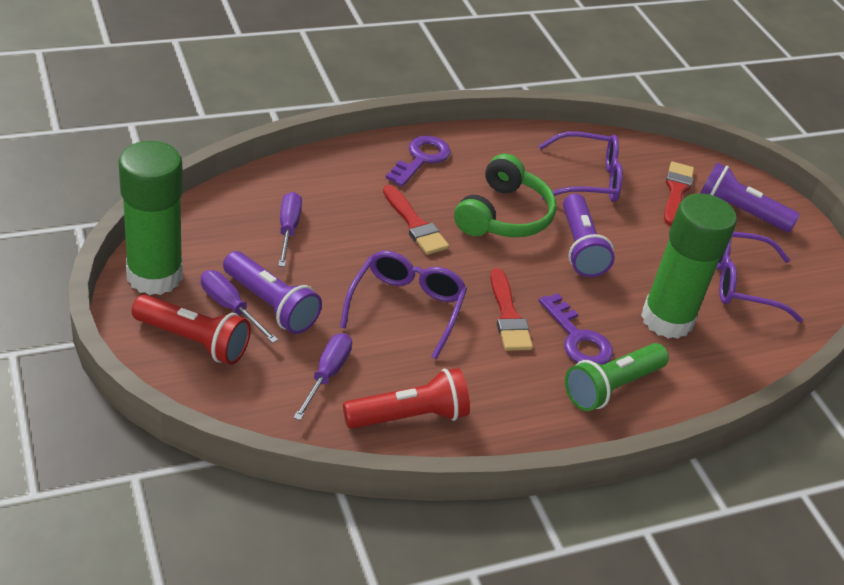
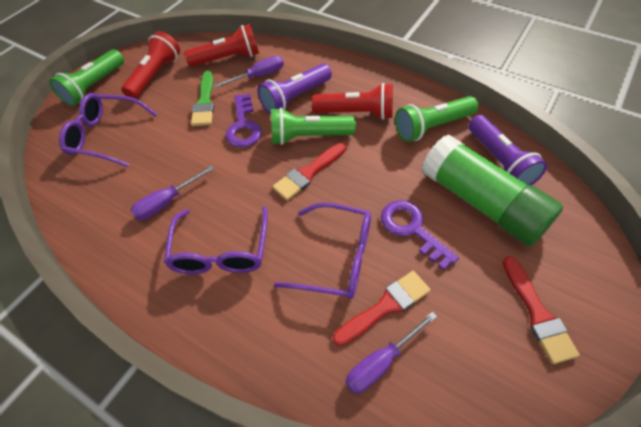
green brush: 0 -> 1
green flashlight: 1 -> 3
green glue stick: 2 -> 1
green headphones: 1 -> 0
purple flashlight: 3 -> 2
red flashlight: 2 -> 3

